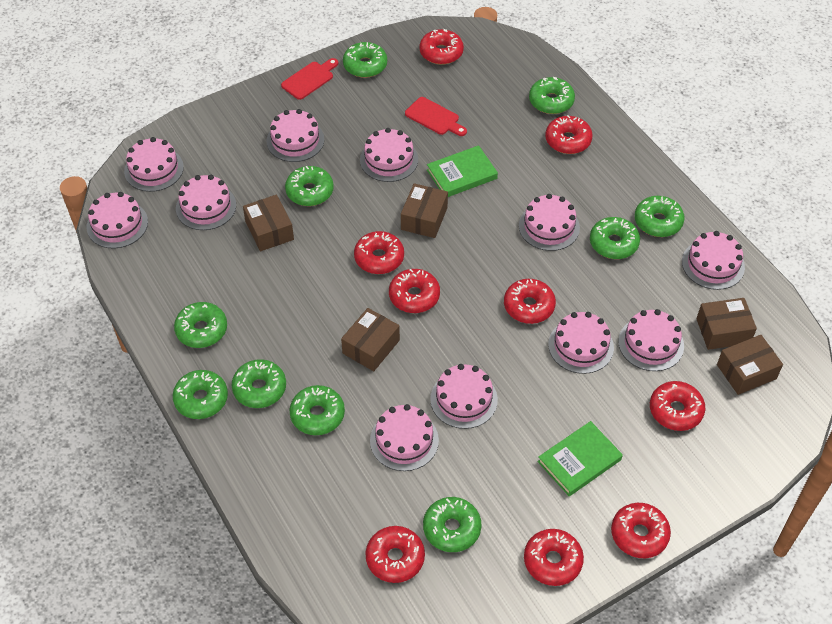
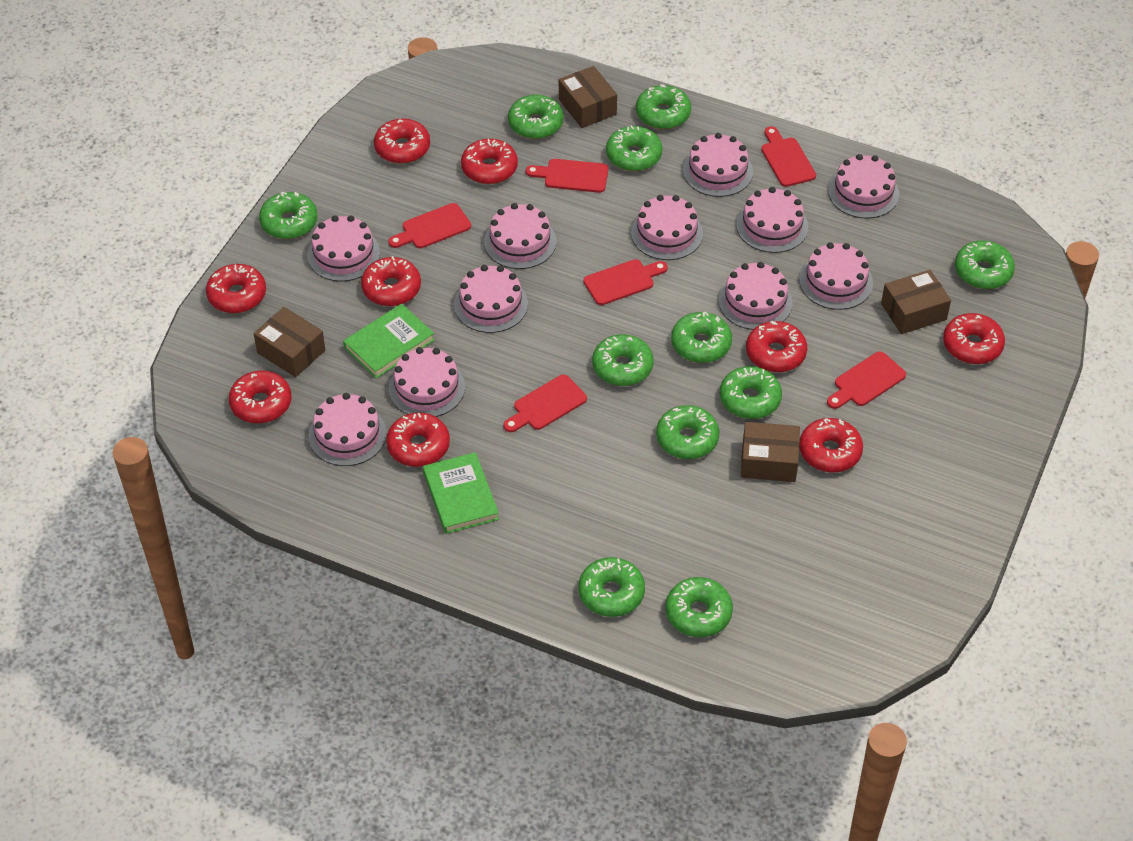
brown box: 5 -> 4
green donut: 10 -> 11
red cutting board: 2 -> 6

